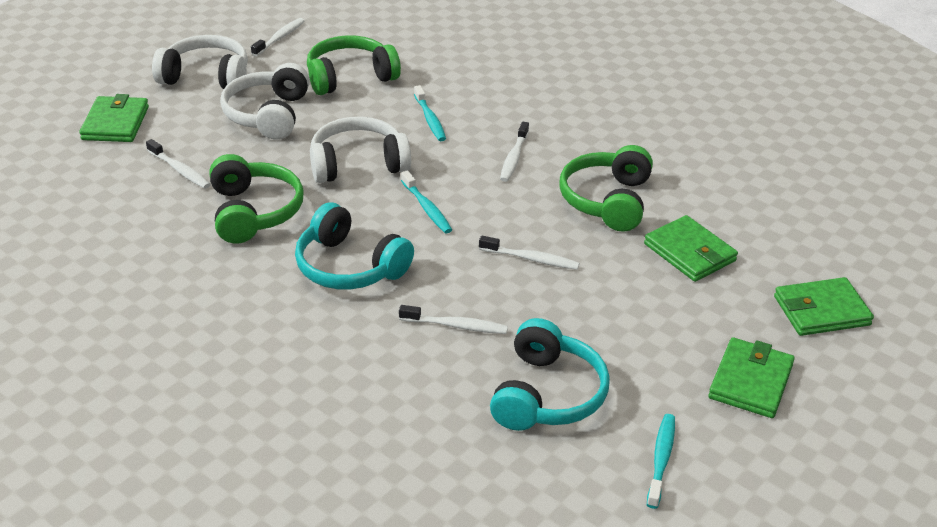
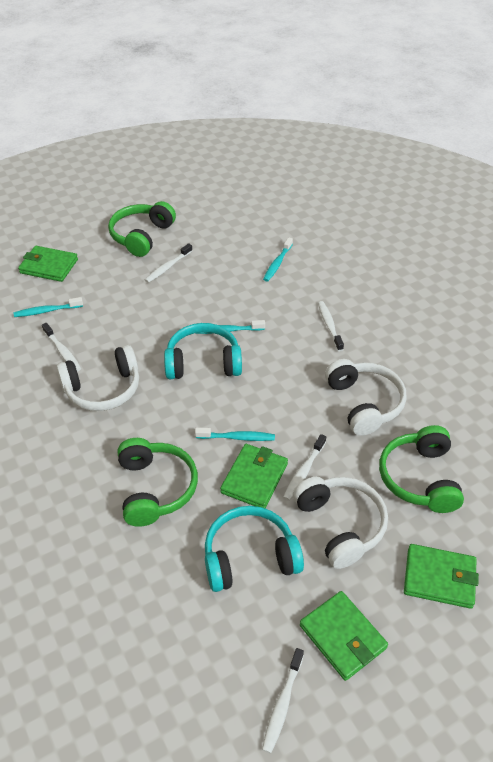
turquoise toothbrush: 3 -> 4

